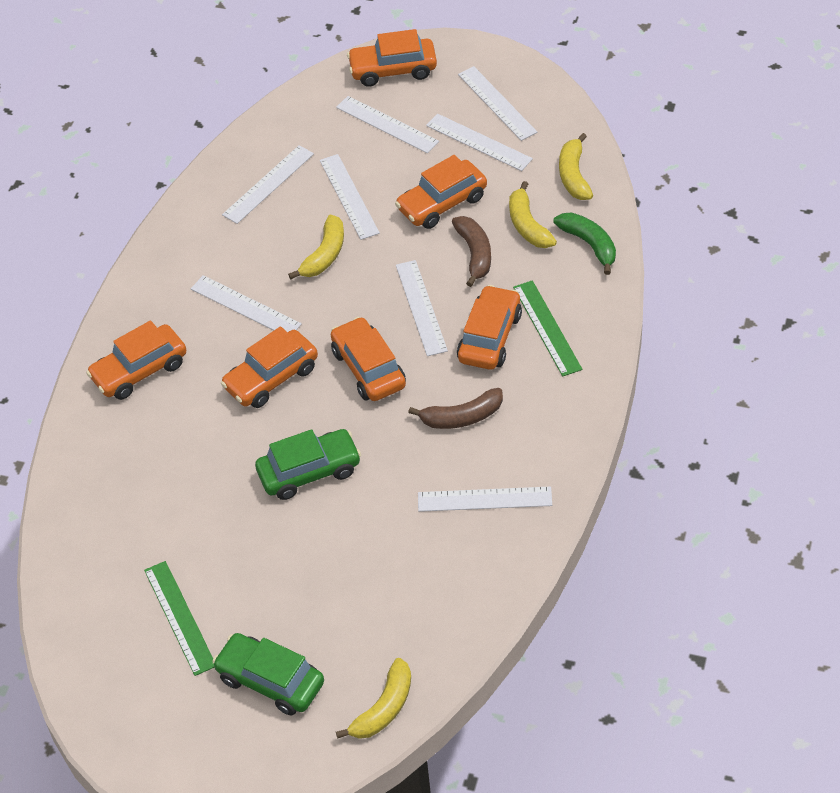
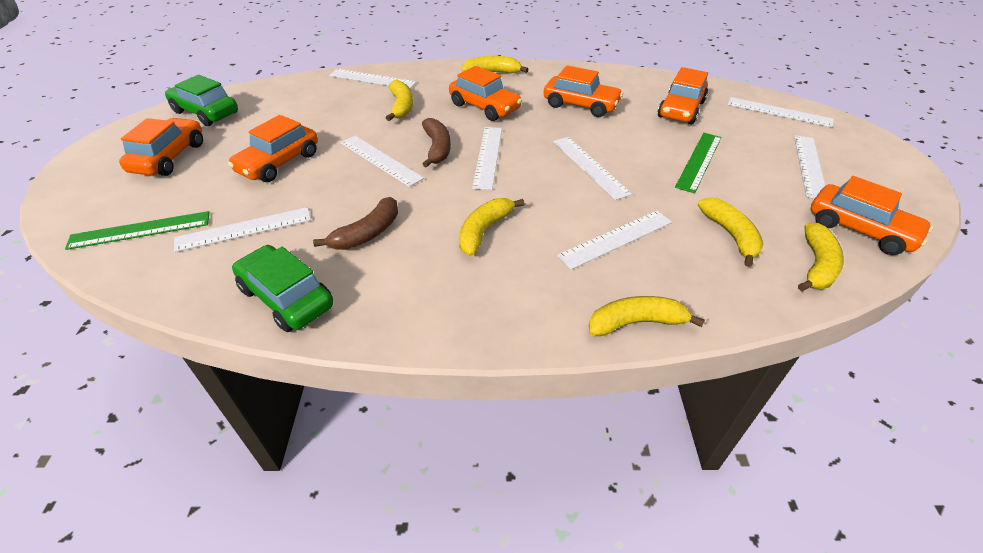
green banana: 1 -> 0
yellow banana: 4 -> 6

